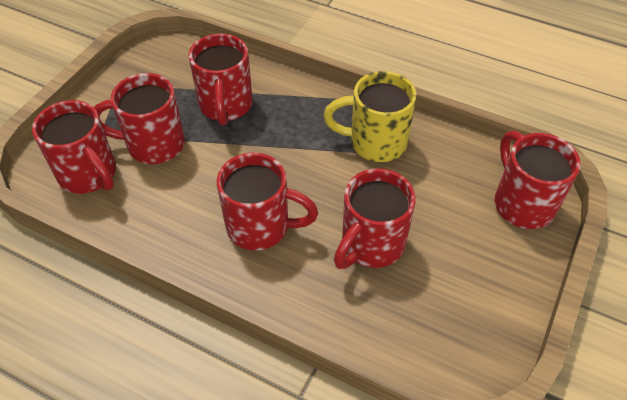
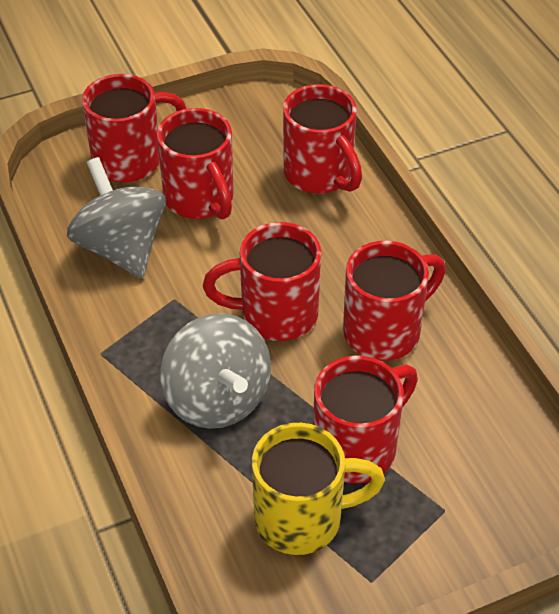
grey spinning top: 0 -> 2

